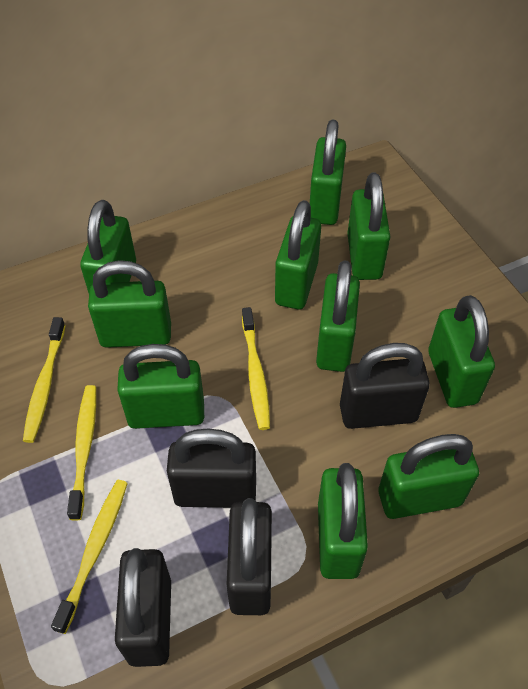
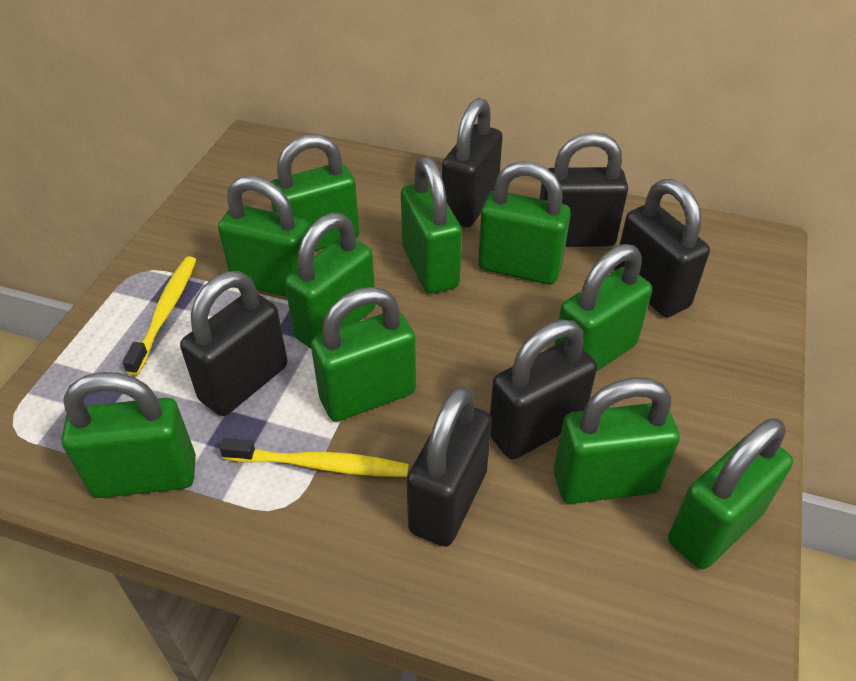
black padlock: 4 -> 6
yellow toothbrush: 4 -> 2

